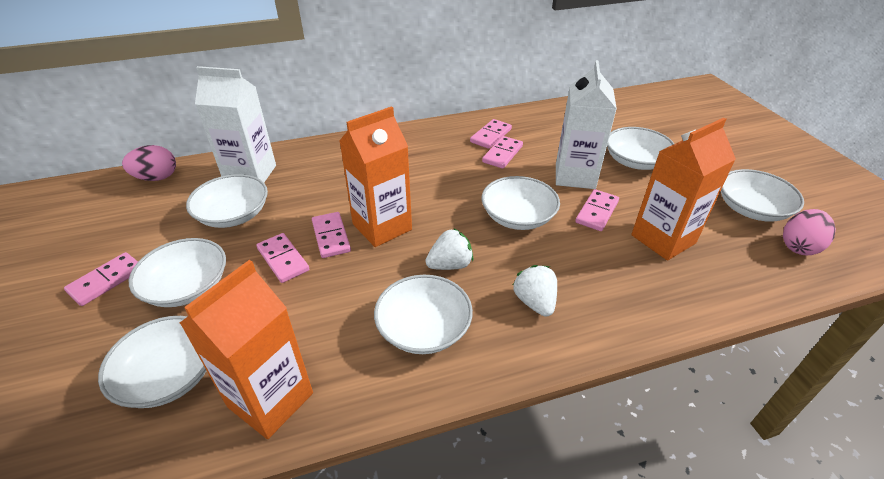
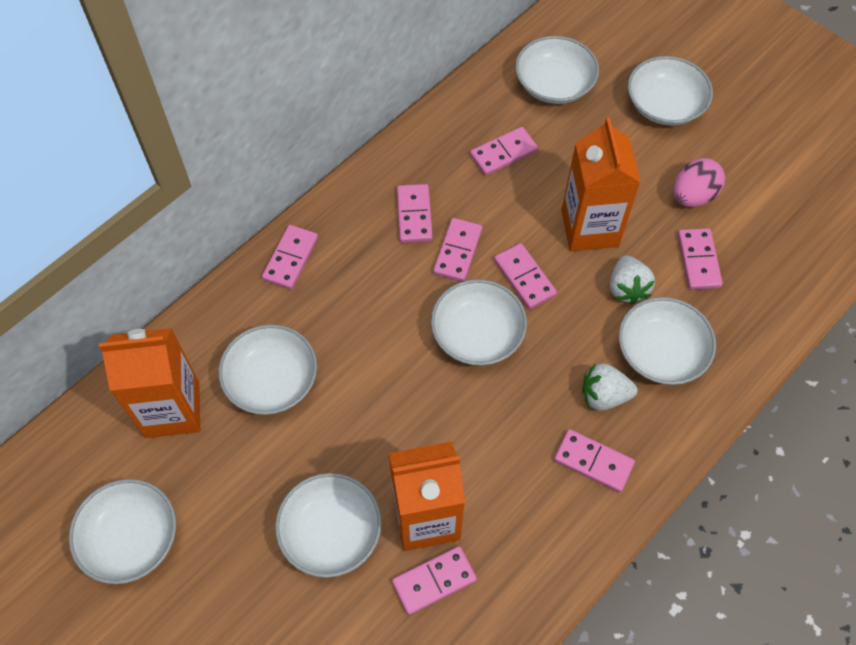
pink domino: 6 -> 8
pink egg: 2 -> 1
white carton: 2 -> 0

